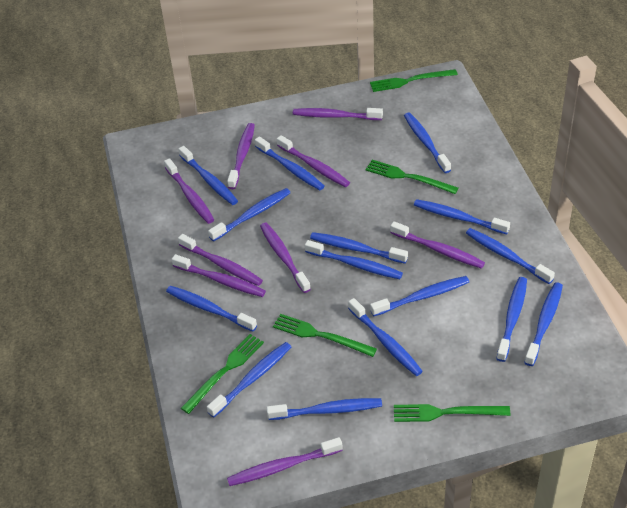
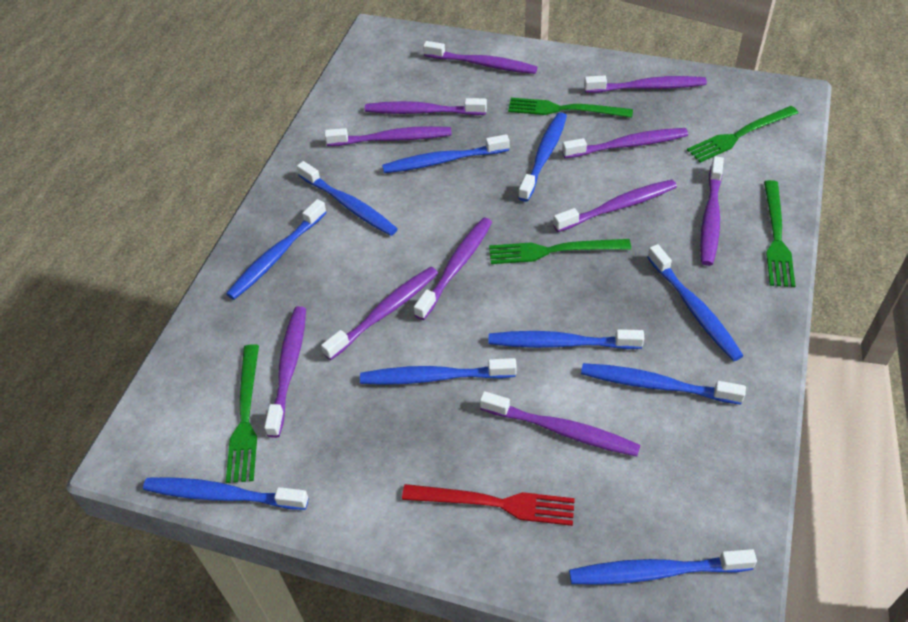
blue toothbrush: 15 -> 10
purple toothbrush: 9 -> 11
red fork: 0 -> 1

